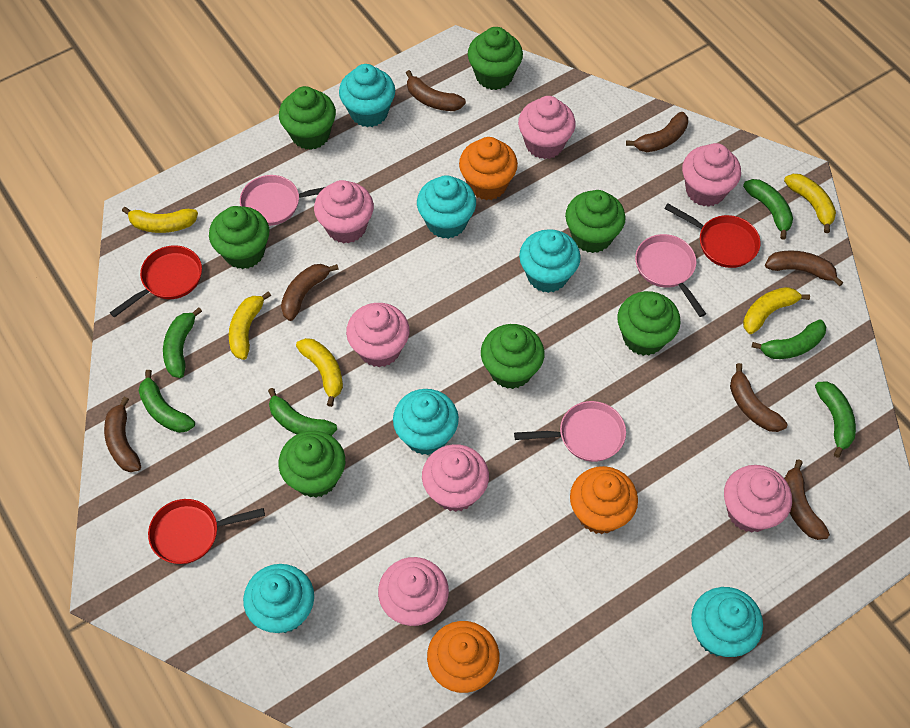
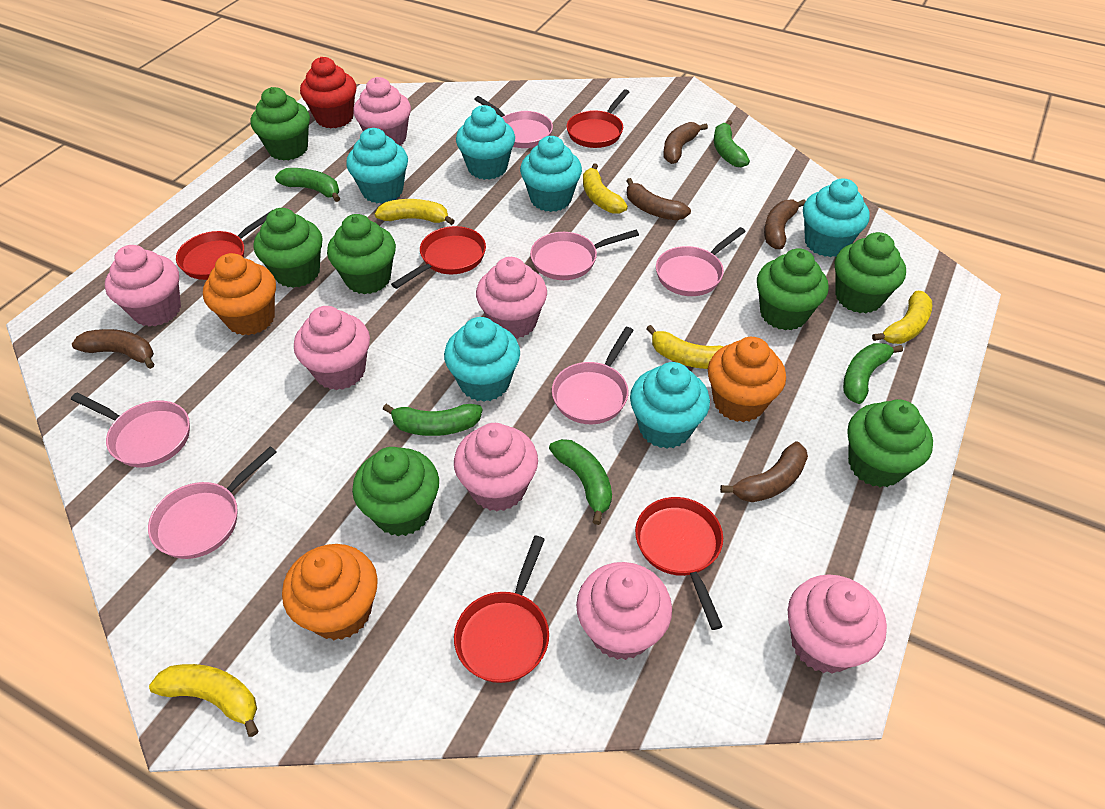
brown banana: 7 -> 5
green banana: 6 -> 5
pink pan: 3 -> 6
red cupcake: 0 -> 1
red pan: 3 -> 5

